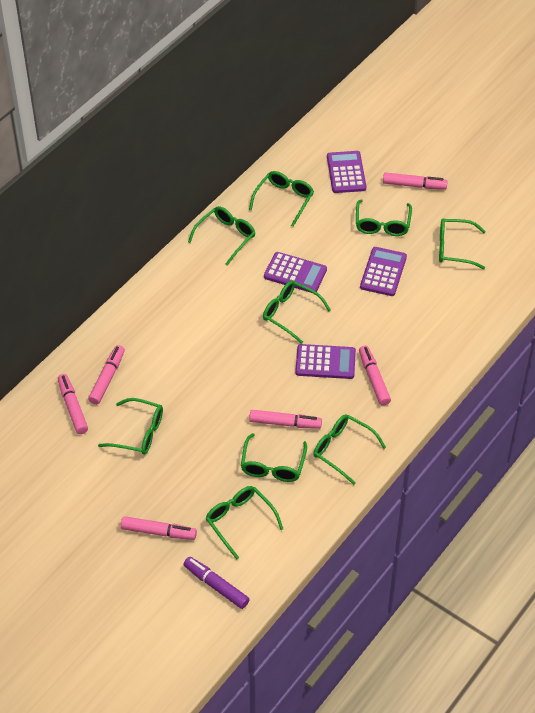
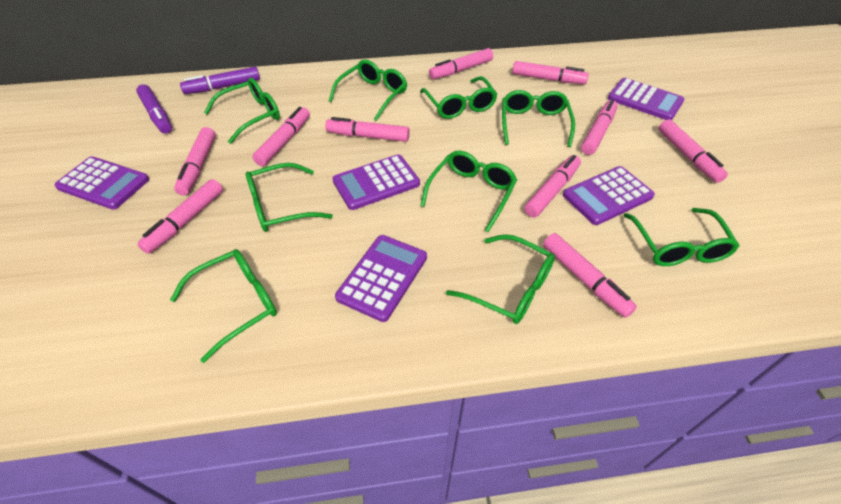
pink marker: 6 -> 10
purple calculator: 4 -> 5
purple marker: 1 -> 2

